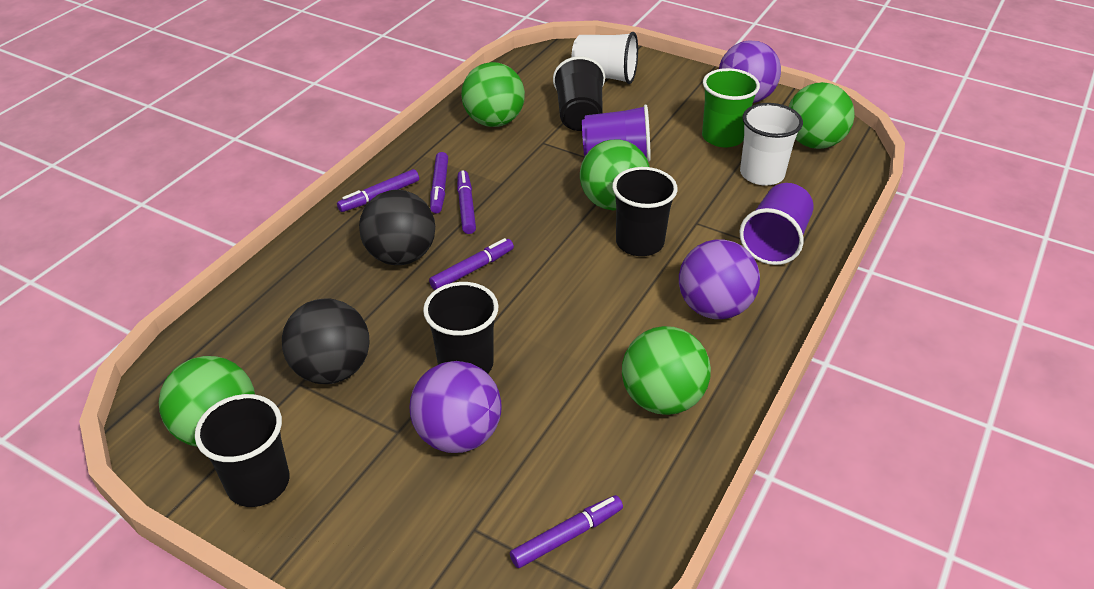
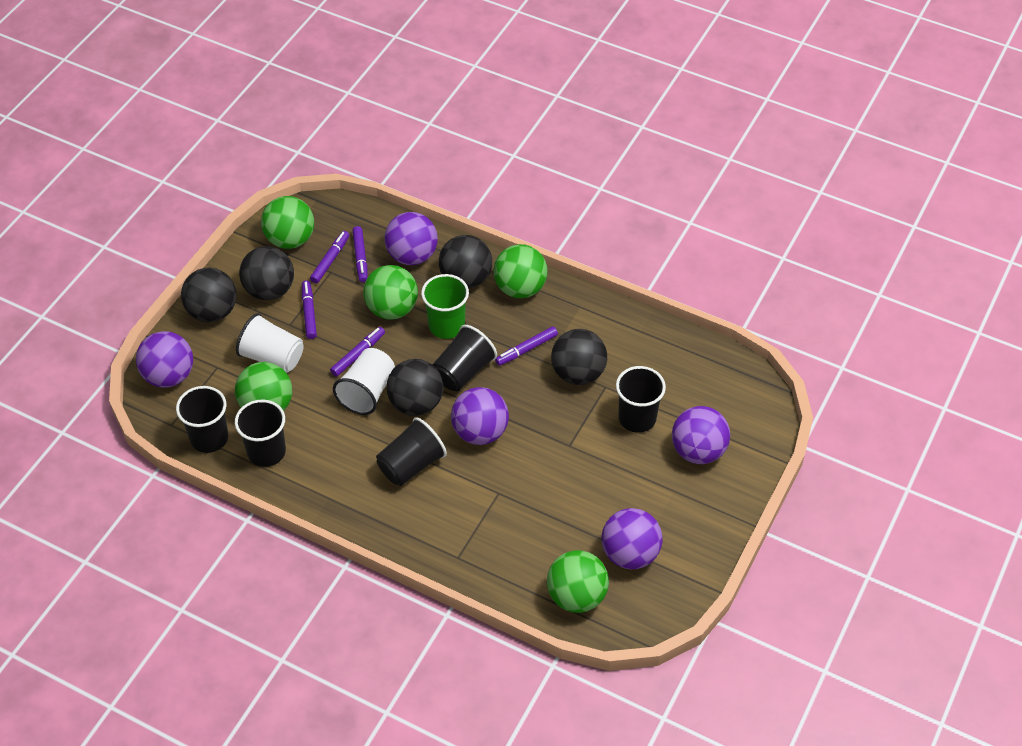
black ball: 2 -> 5
black cup: 4 -> 5
purple ball: 3 -> 5
purple cup: 2 -> 0

